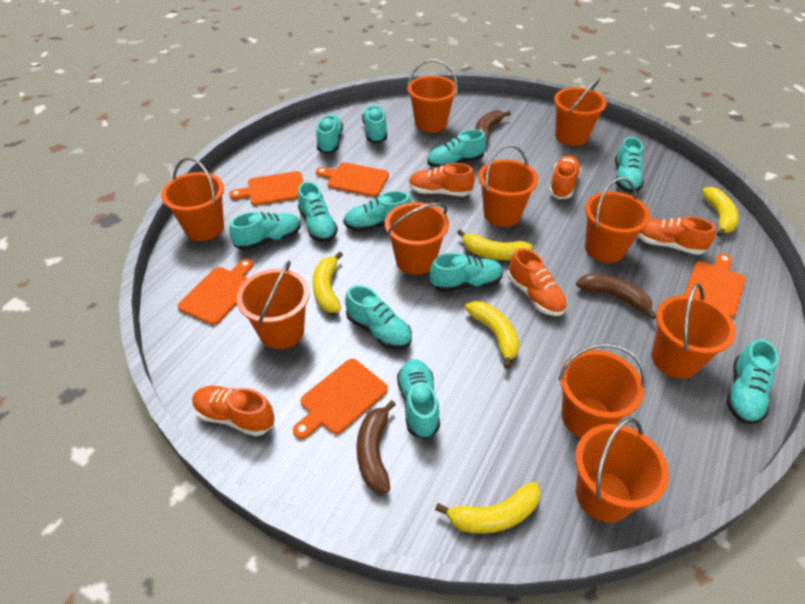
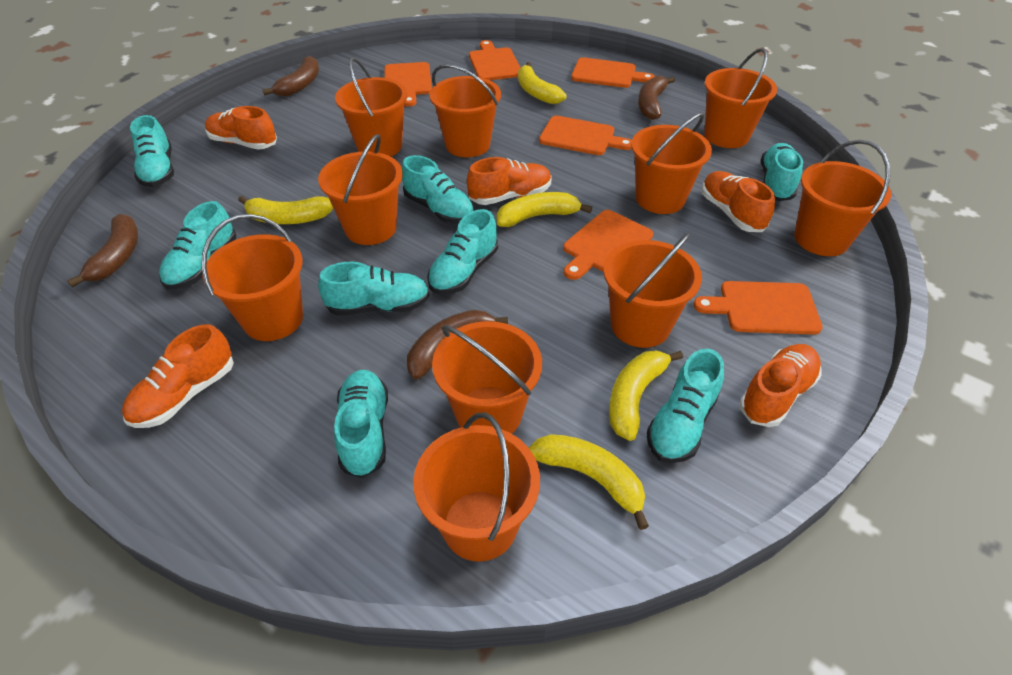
brown banana: 3 -> 4
orange cutting board: 5 -> 6
turquoise shoe: 11 -> 8

